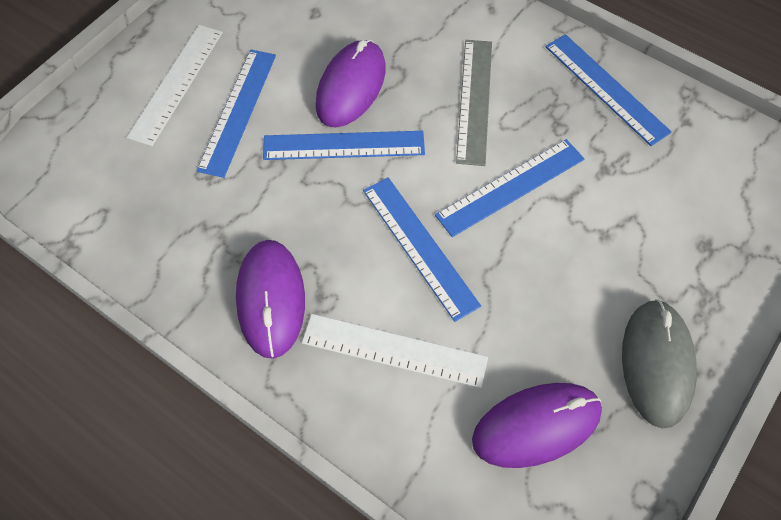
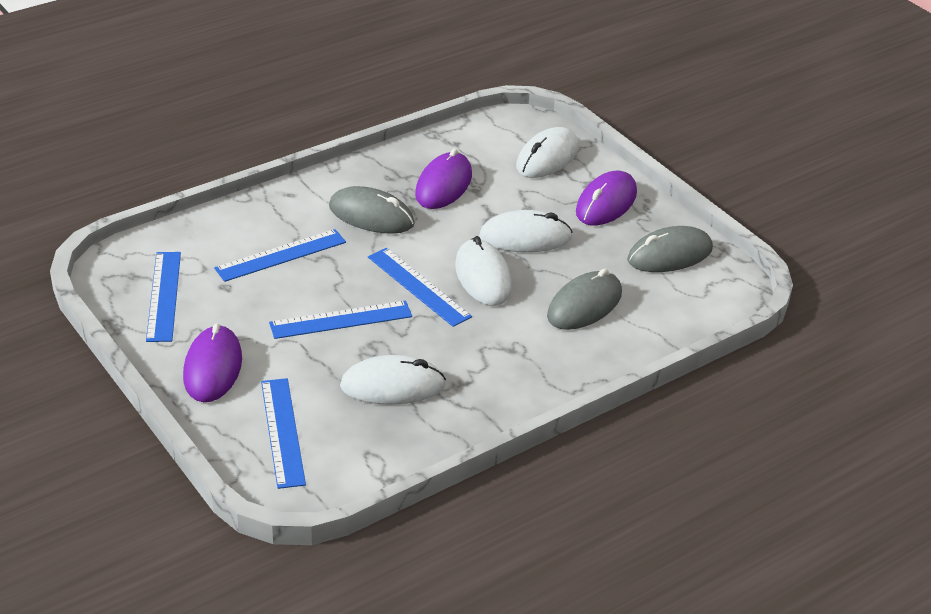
grey mouse: 1 -> 3
grey ruler: 1 -> 0
white mouse: 0 -> 4
white ruler: 2 -> 0

